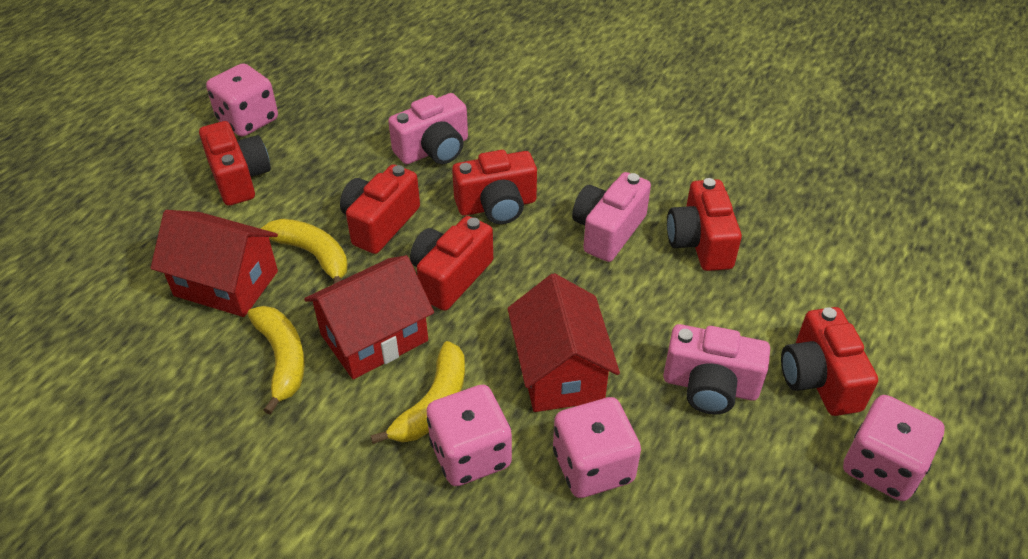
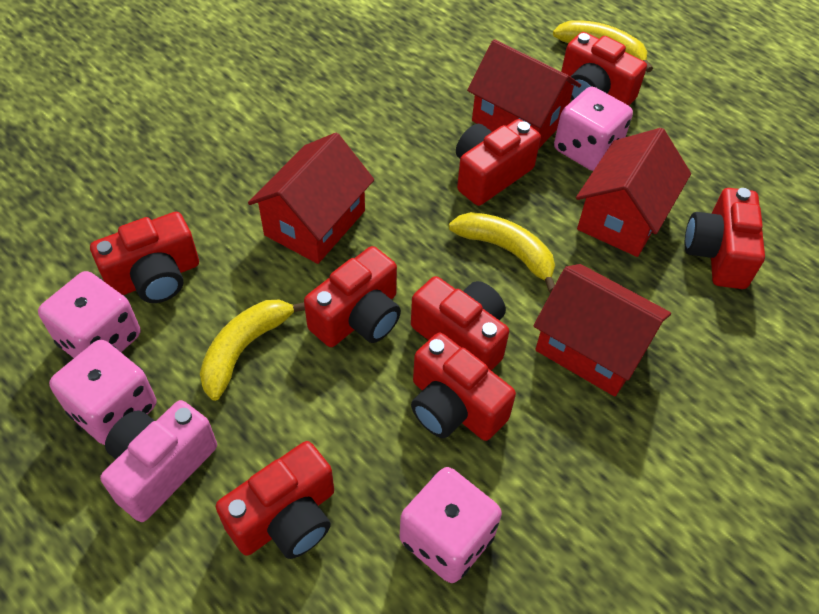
pink camera: 3 -> 1
red camera: 6 -> 8
red house: 3 -> 4

